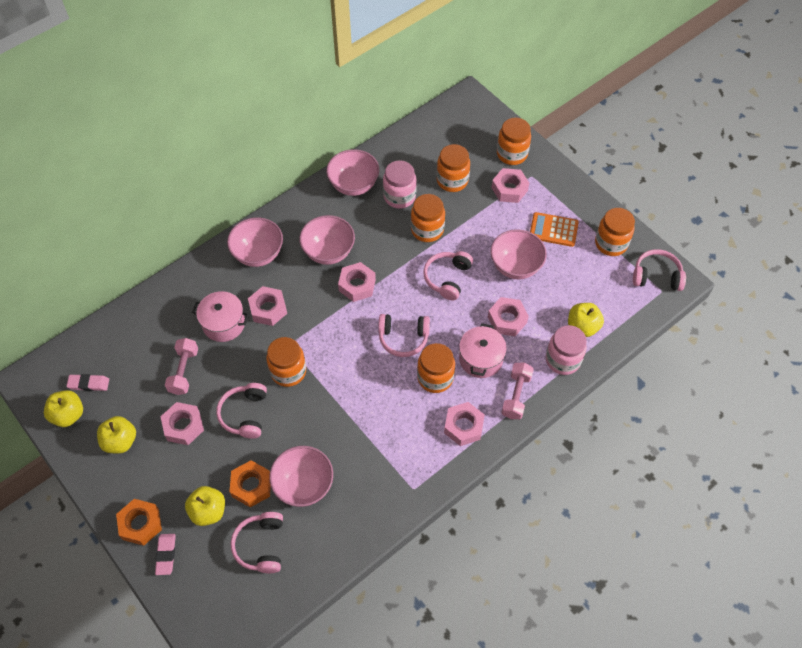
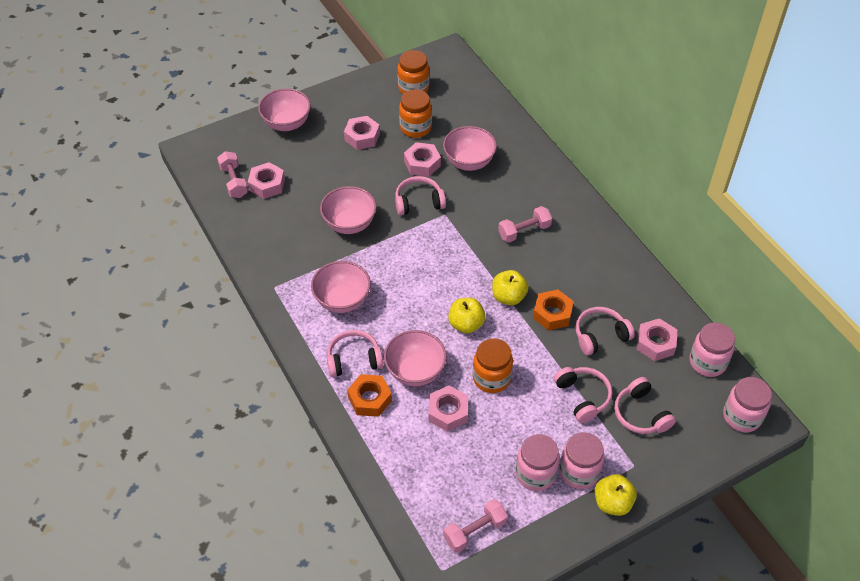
orange calculator: 1 -> 0
orange jar: 6 -> 3
pink dumbbell: 2 -> 3
pink eraser: 2 -> 0
pink jar: 2 -> 4
pink nut: 6 -> 5
pink pot: 2 -> 0
yellow apple: 4 -> 3

